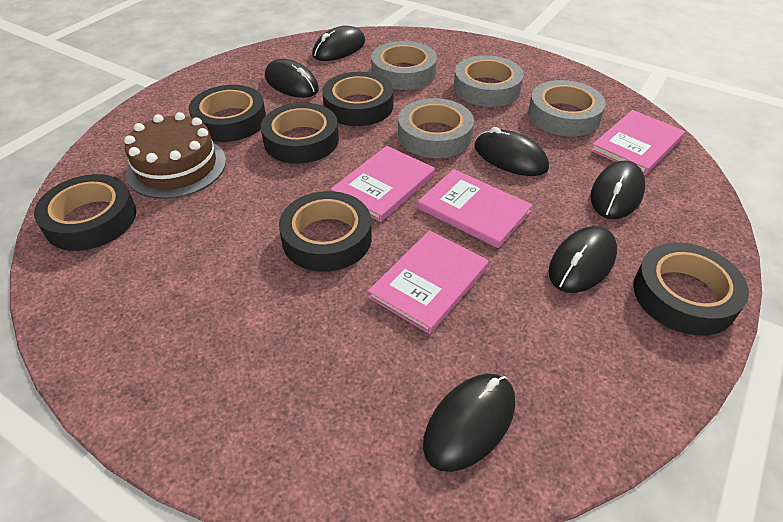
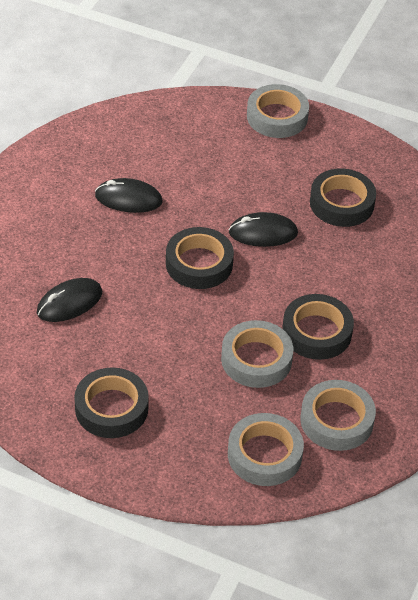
black mouse: 6 -> 3
black tape: 6 -> 4
brown cake: 1 -> 0
pink book: 4 -> 0

